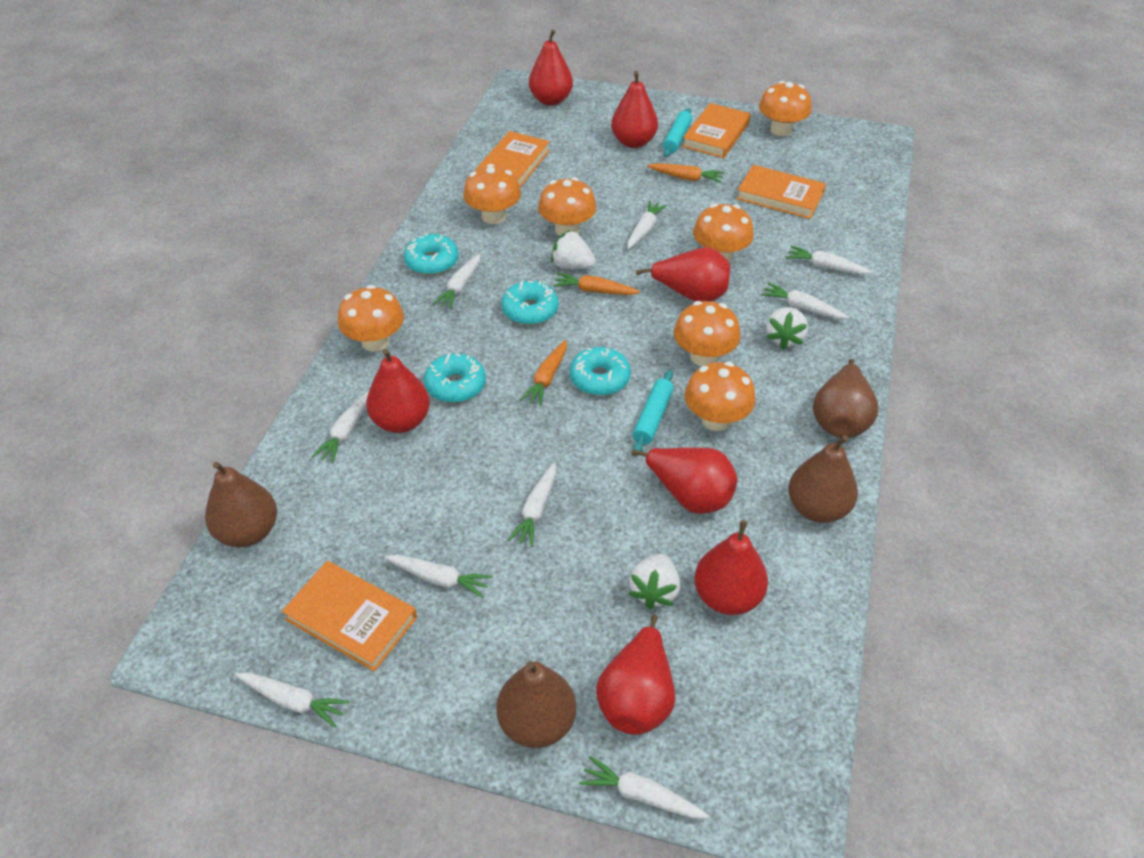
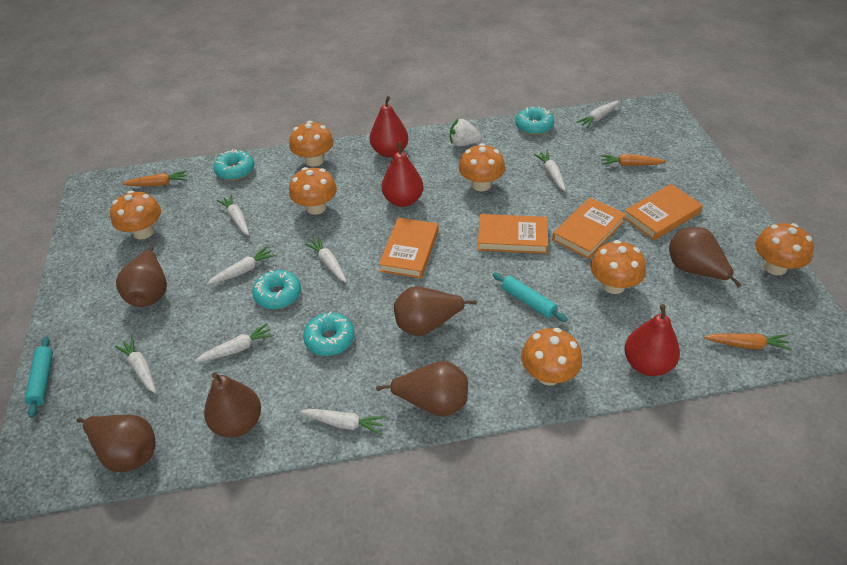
brown pear: 4 -> 6
red pear: 7 -> 3
white carrot: 9 -> 8
white strawberry: 3 -> 1

